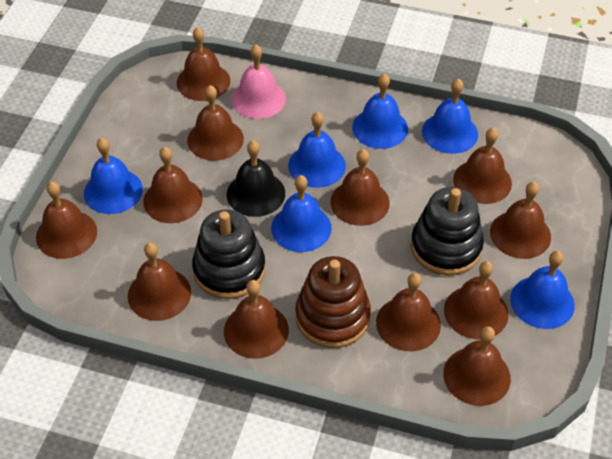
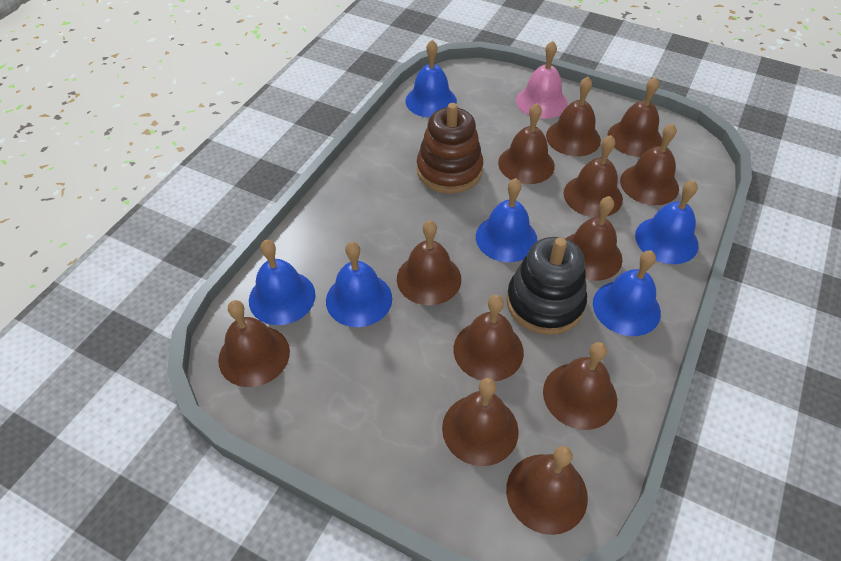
black bell: 1 -> 0
black stacking toy: 2 -> 1

